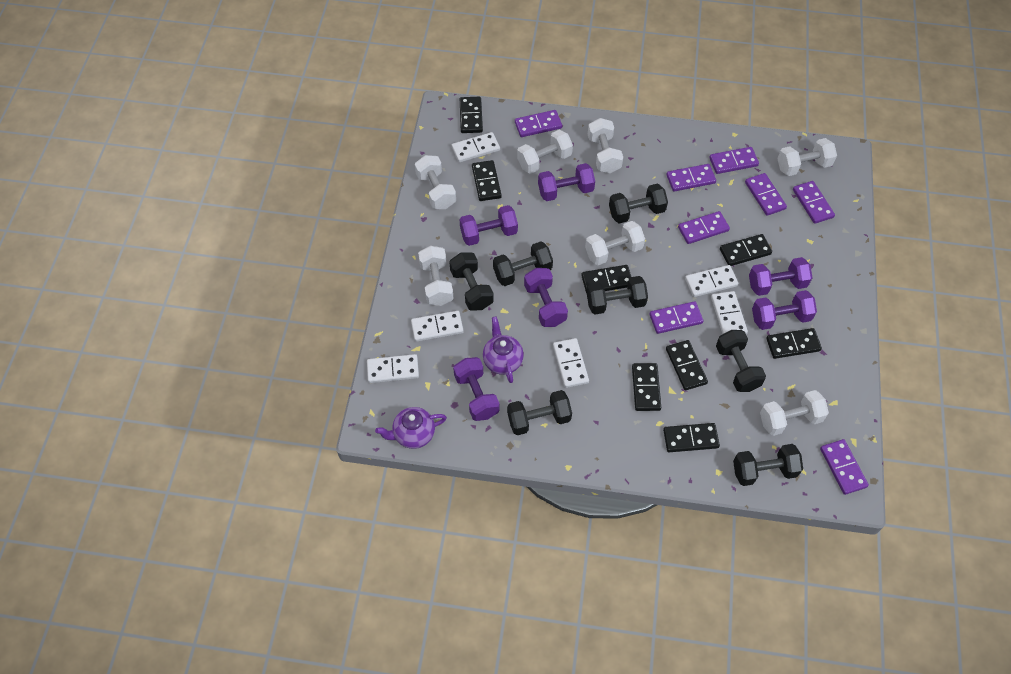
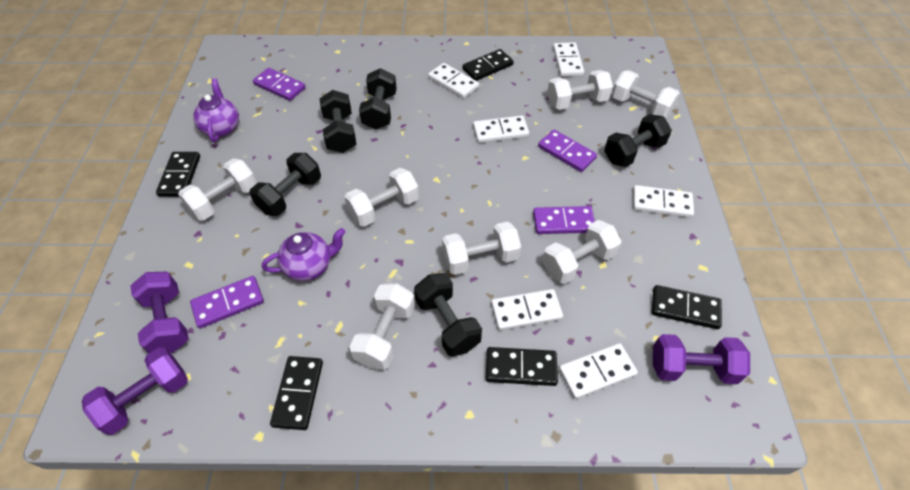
black domino: 8 -> 5
black dumbbell: 7 -> 5
purple domino: 8 -> 4
purple dumbbell: 6 -> 3

